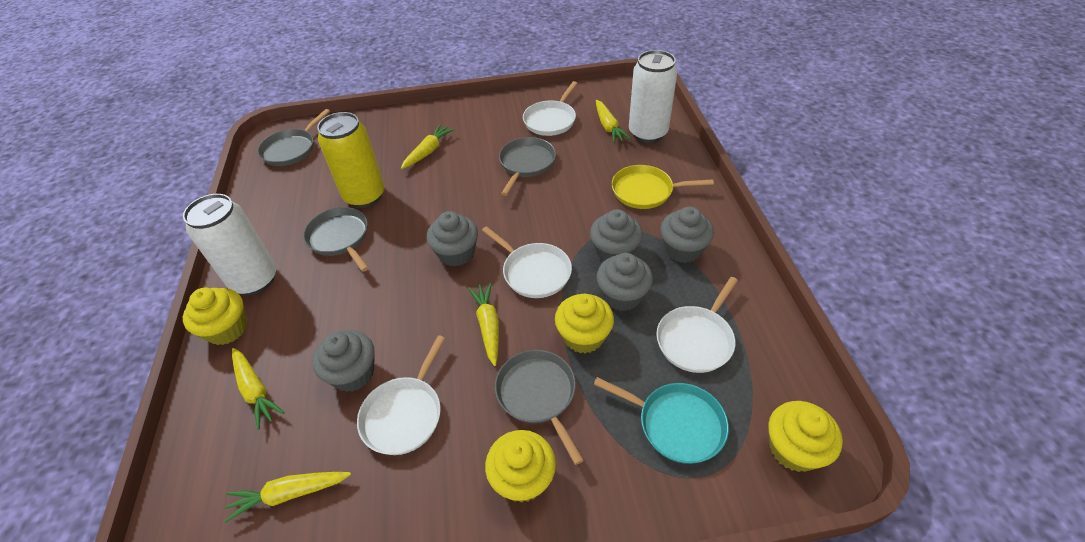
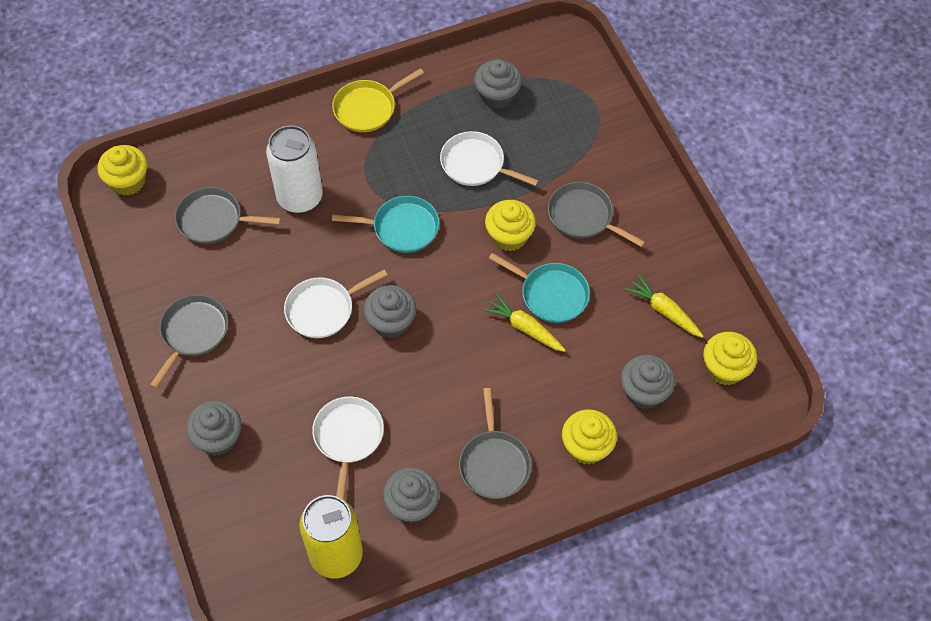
turquoise pan: 1 -> 2
white can: 2 -> 1
white pan: 4 -> 3
yellow carrot: 5 -> 2

